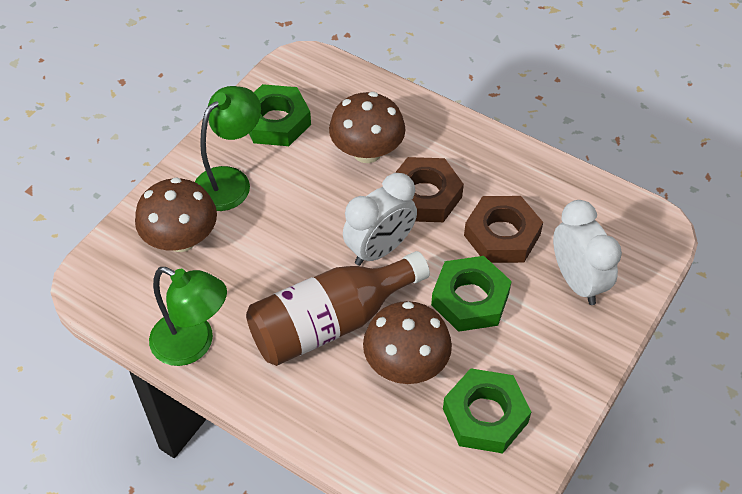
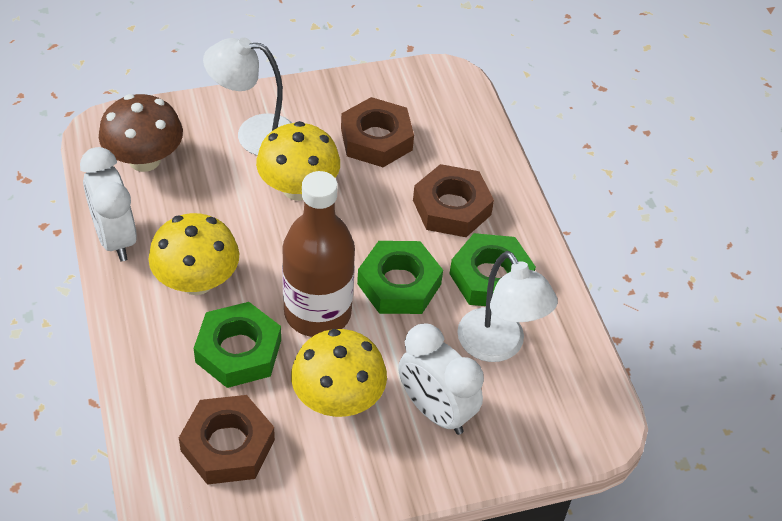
brown mushroom: 3 -> 1
brown nut: 2 -> 3
green lamp: 2 -> 0
white lamp: 0 -> 2
yellow mushroom: 0 -> 3

